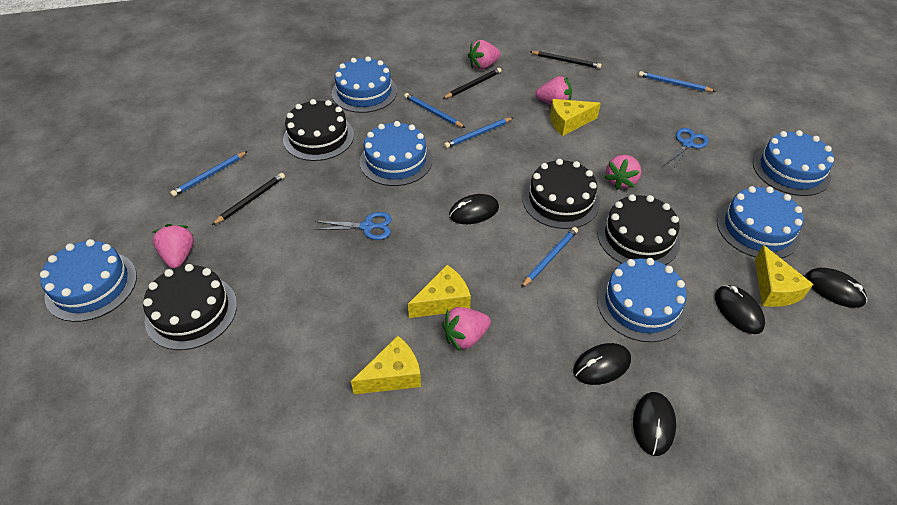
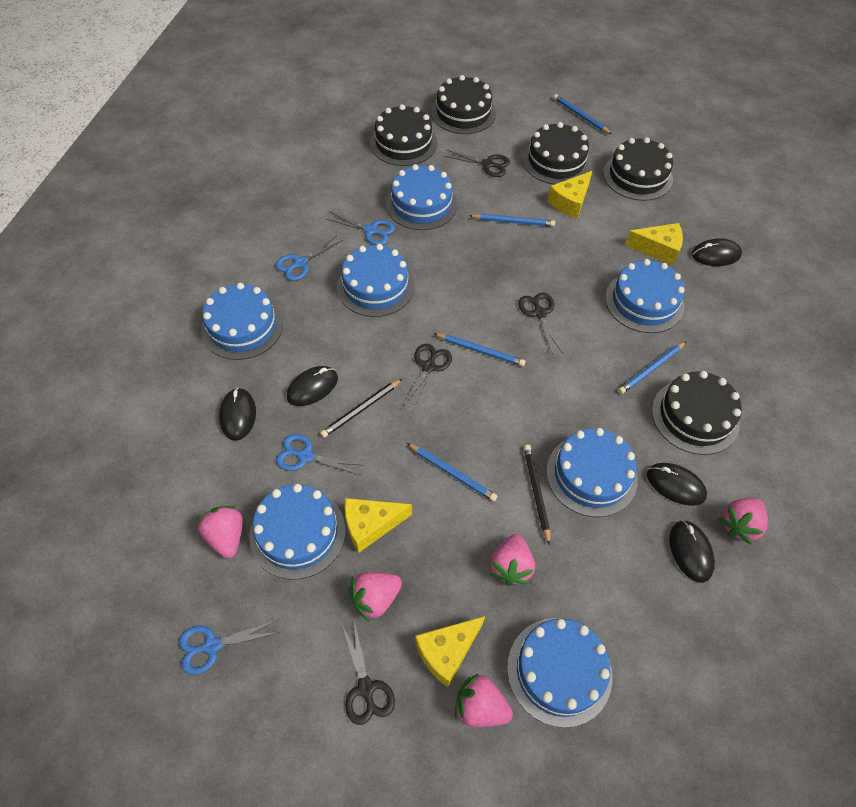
black cake: 4 -> 5
black pencil: 3 -> 2
black scissors: 0 -> 4
blue cake: 6 -> 7
blue scissors: 2 -> 4

